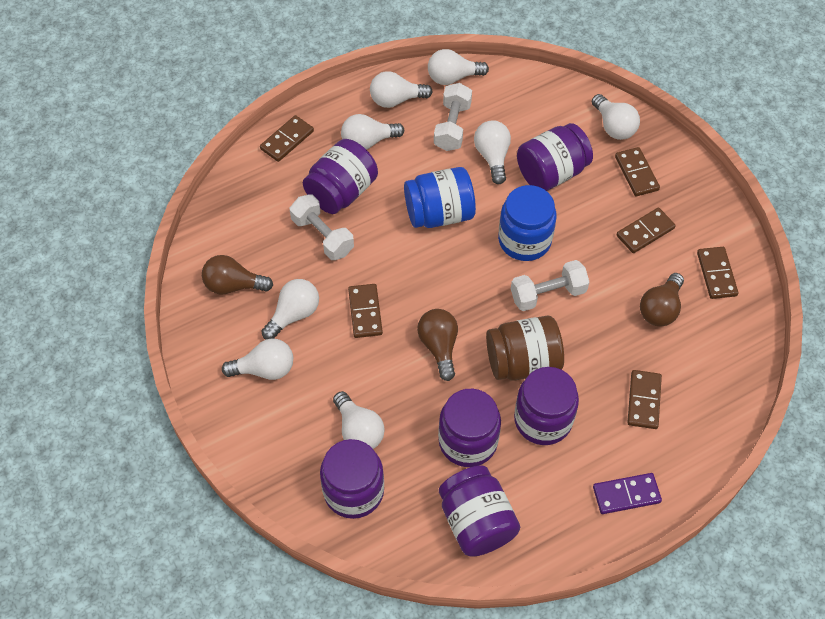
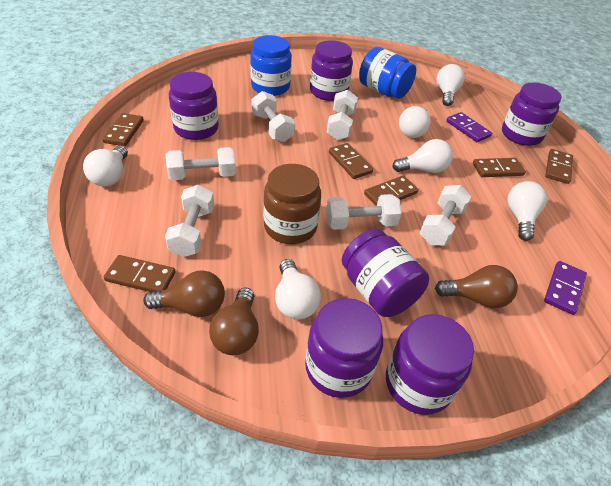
purple domino: 1 -> 2
white dumbbell: 3 -> 6
white light bulb: 8 -> 6

